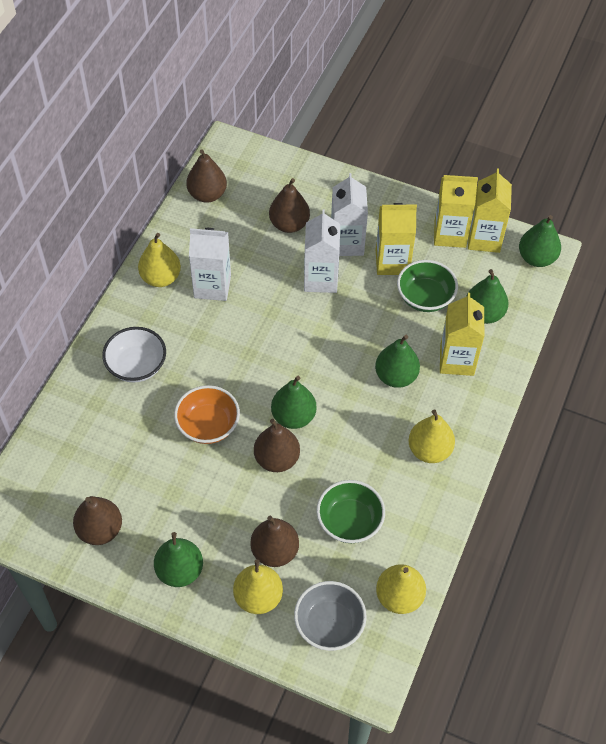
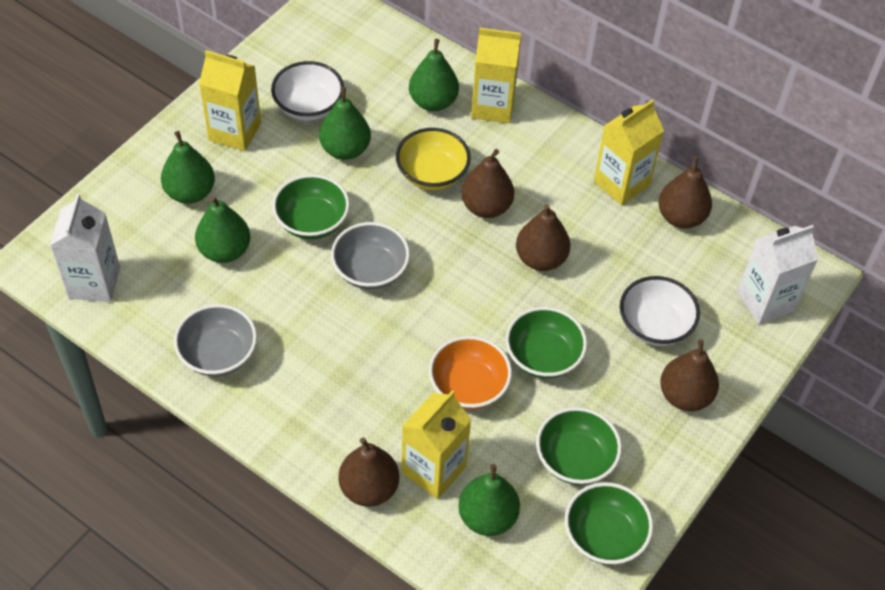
green bowl: 2 -> 4
grey bowl: 1 -> 2
white bowl: 1 -> 2
white carton: 3 -> 2
yellow bowl: 0 -> 1
yellow pear: 4 -> 0

